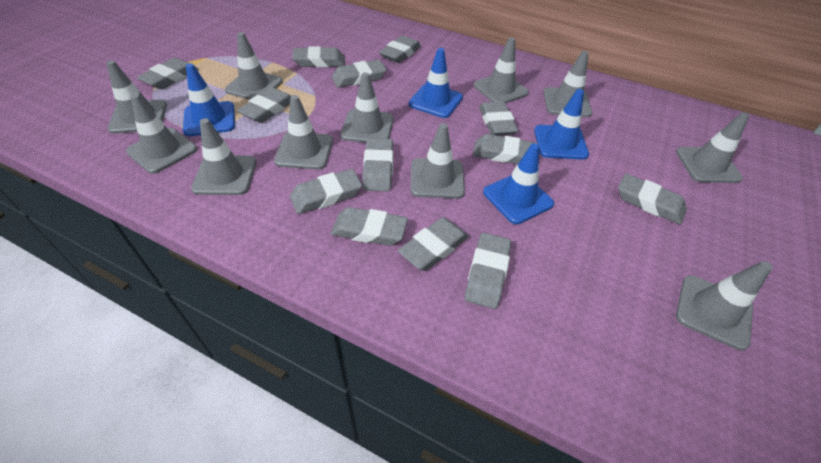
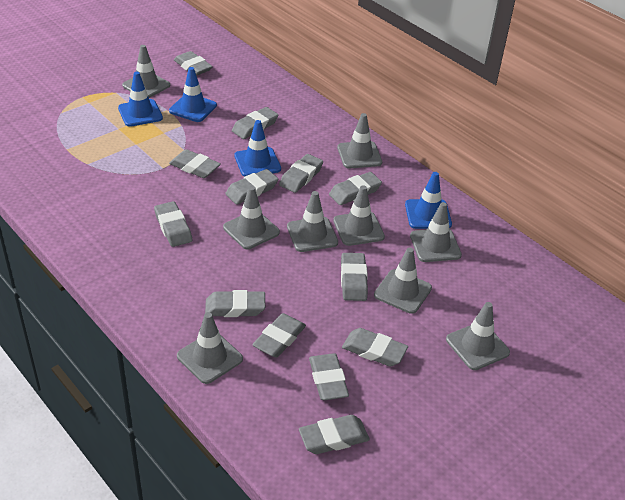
grey traffic cone: 11 -> 9

